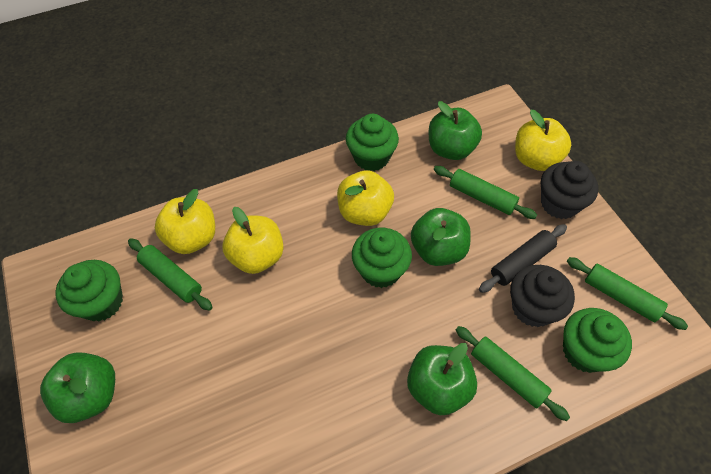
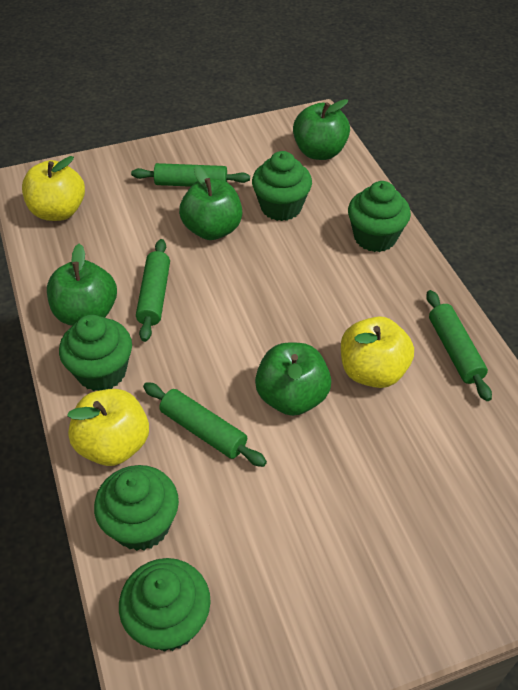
black cupcake: 2 -> 0
black rolling pin: 1 -> 0
green cupcake: 4 -> 5
yellow apple: 4 -> 3

